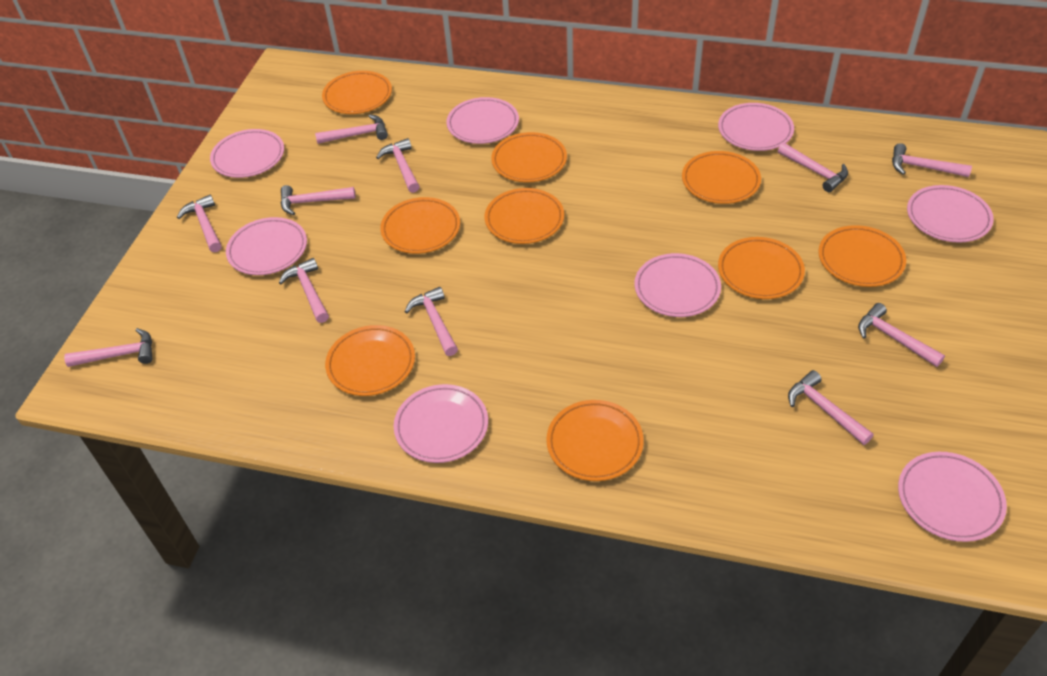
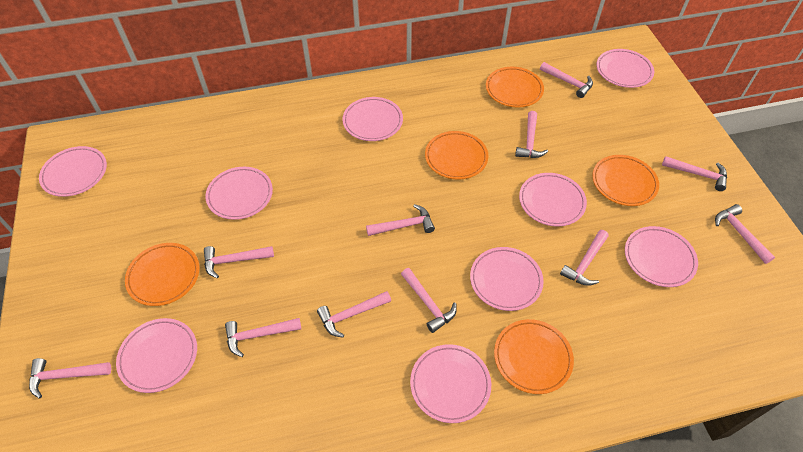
orange plate: 9 -> 5
pink plate: 8 -> 9

